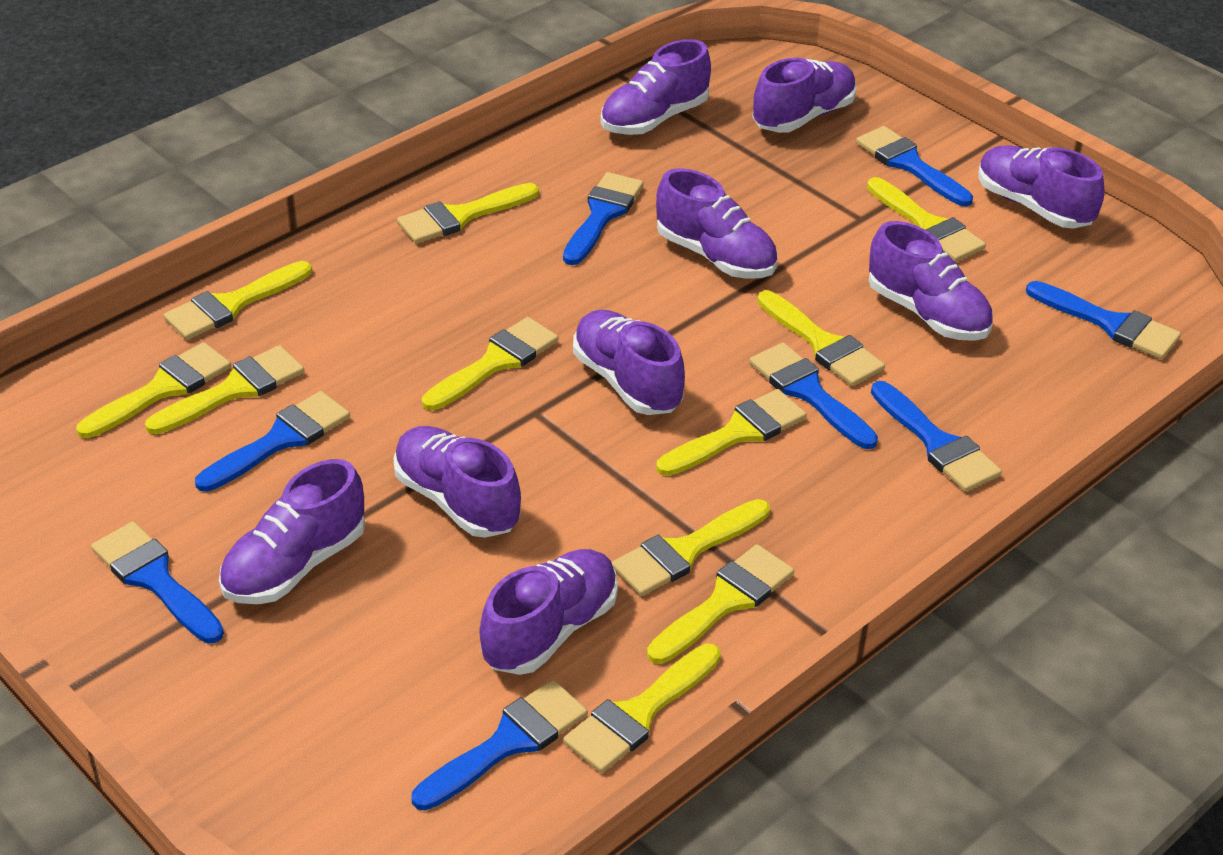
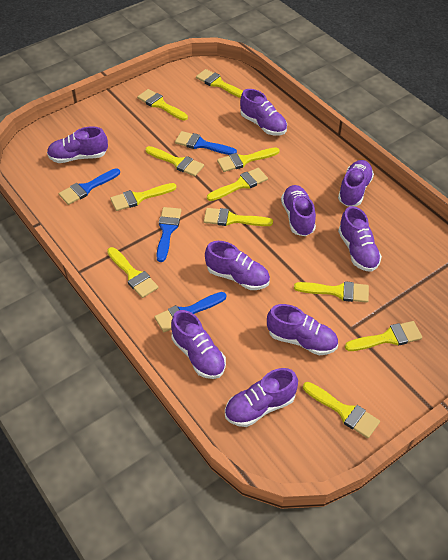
blue brush: 8 -> 4

